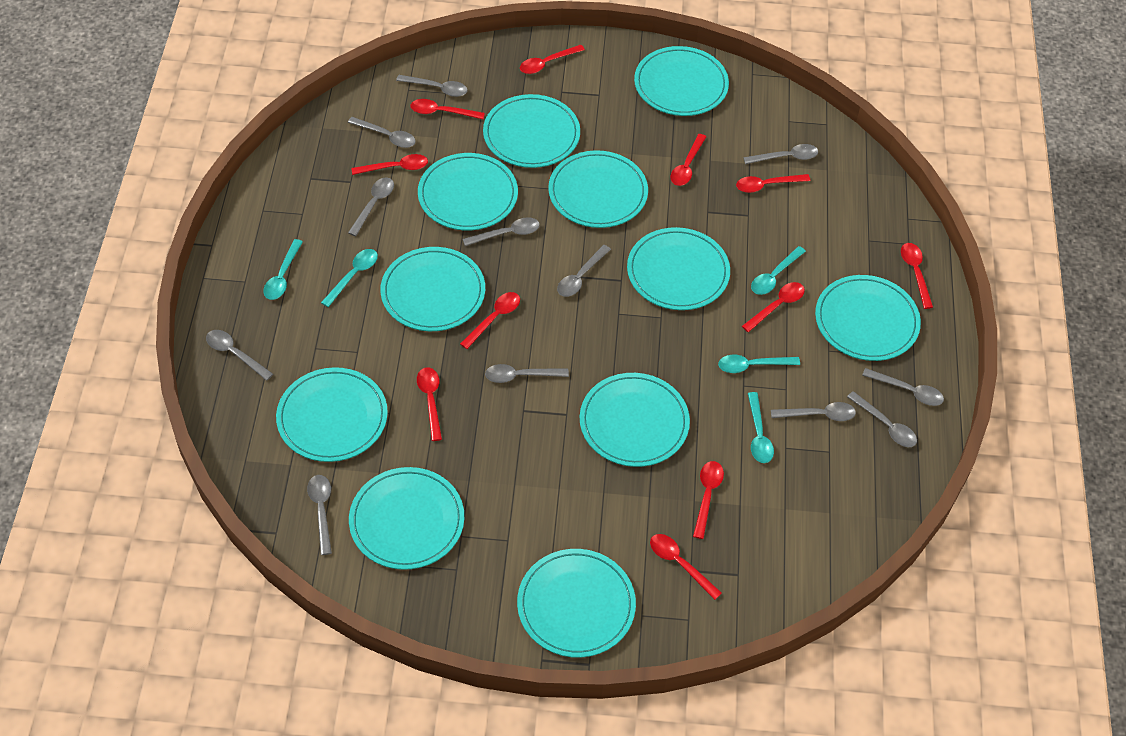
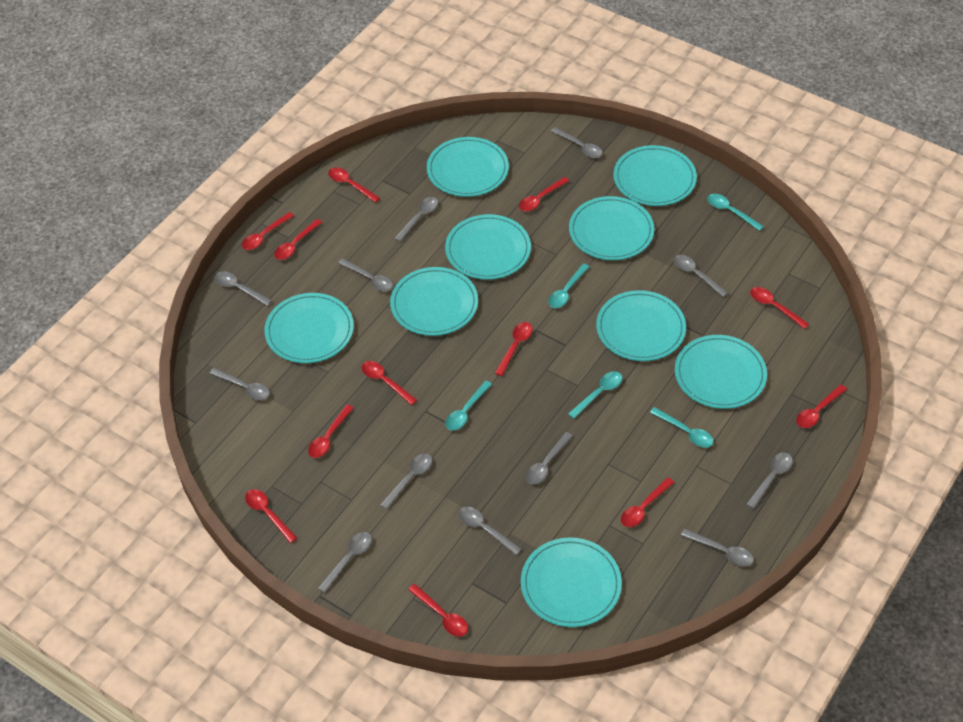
red spoon: 11 -> 12
turquoise plate: 11 -> 9

